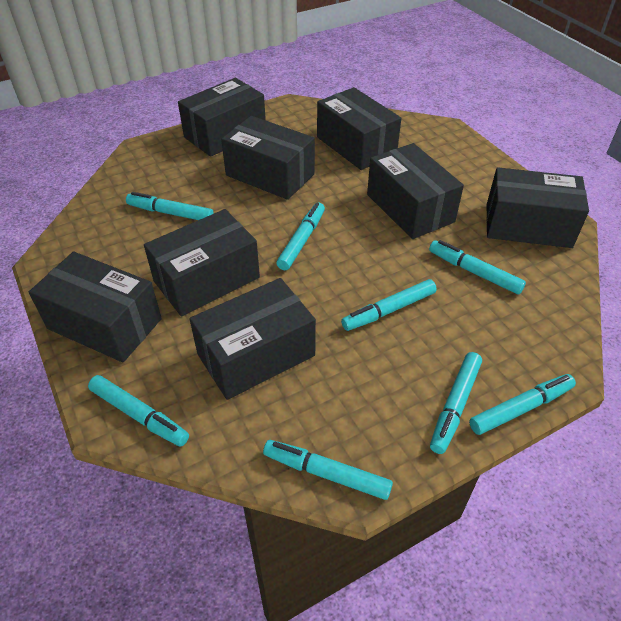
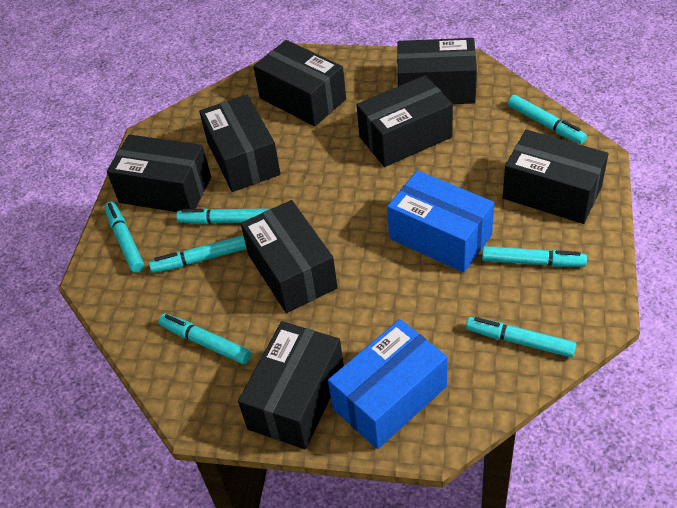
blue box: 0 -> 2
turquoise marker: 8 -> 7

